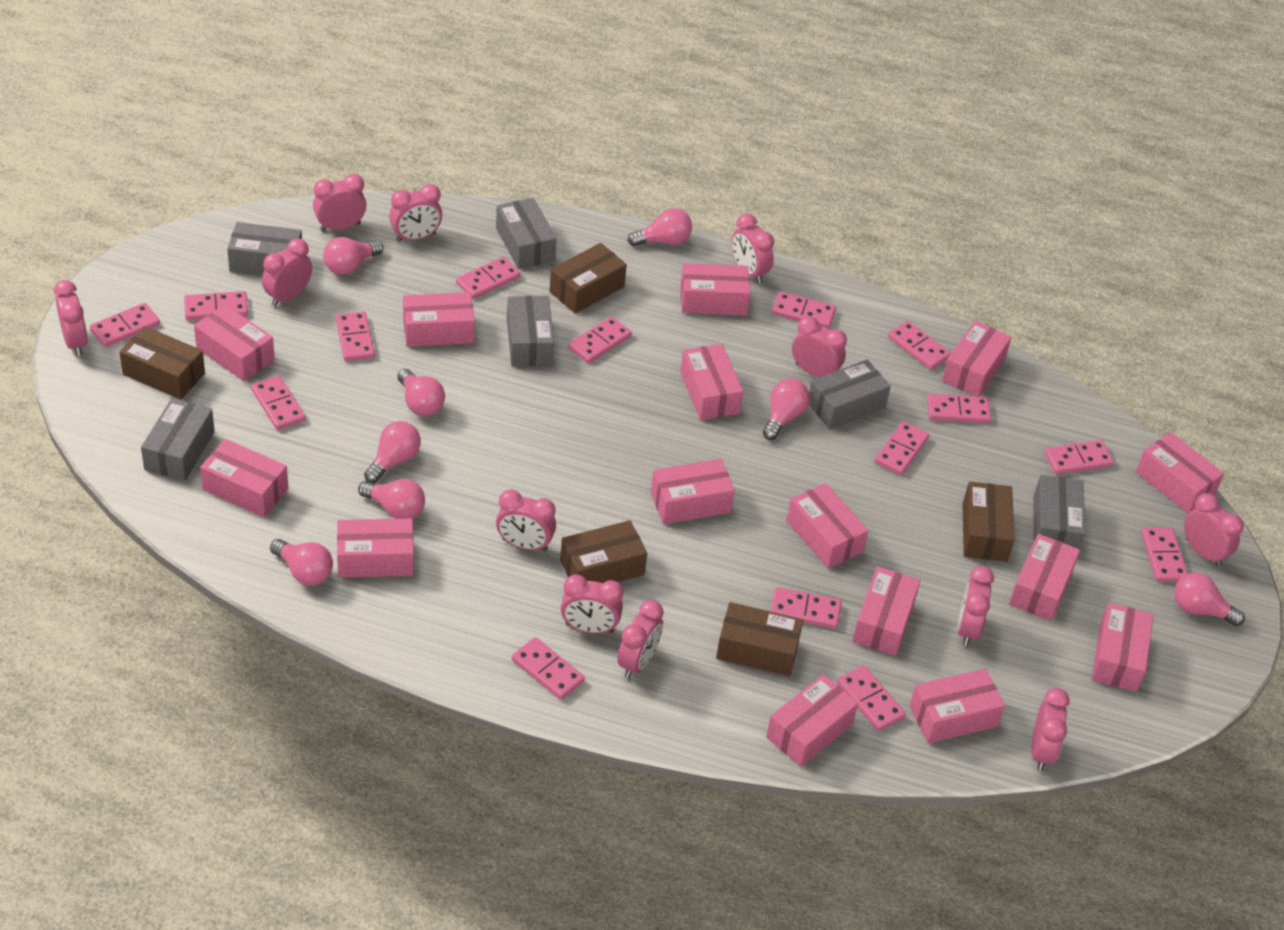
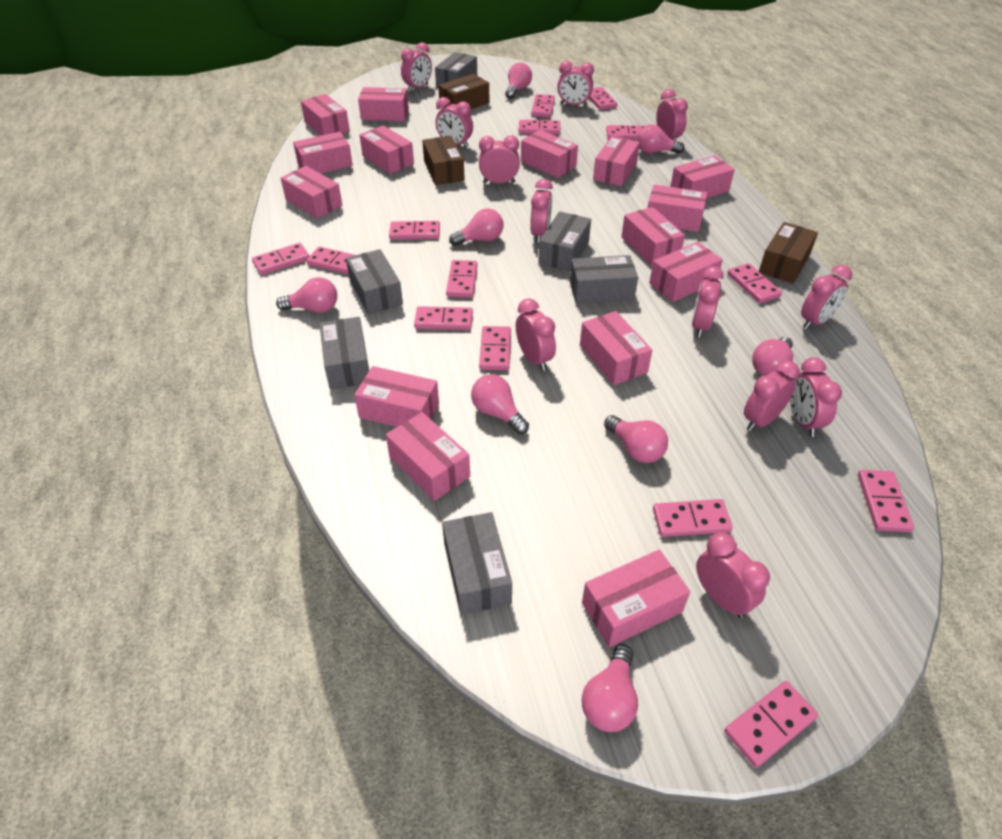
brown box: 5 -> 3
pink domino: 15 -> 14

